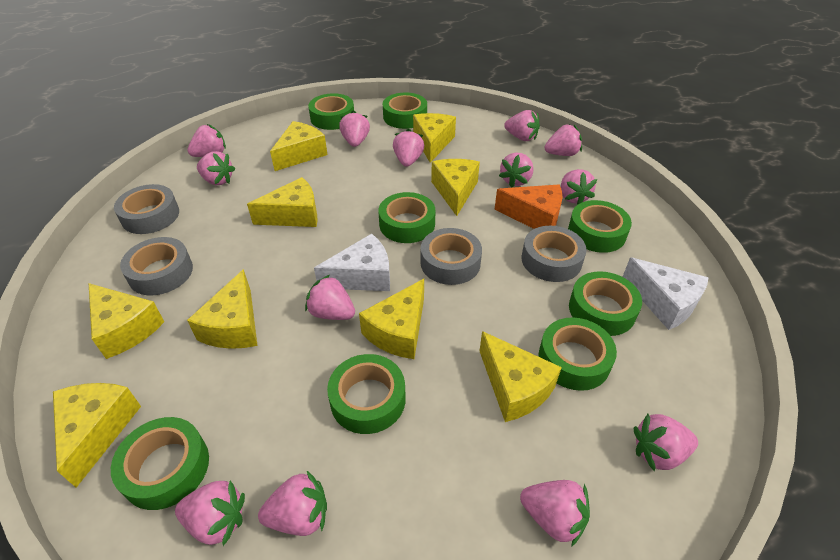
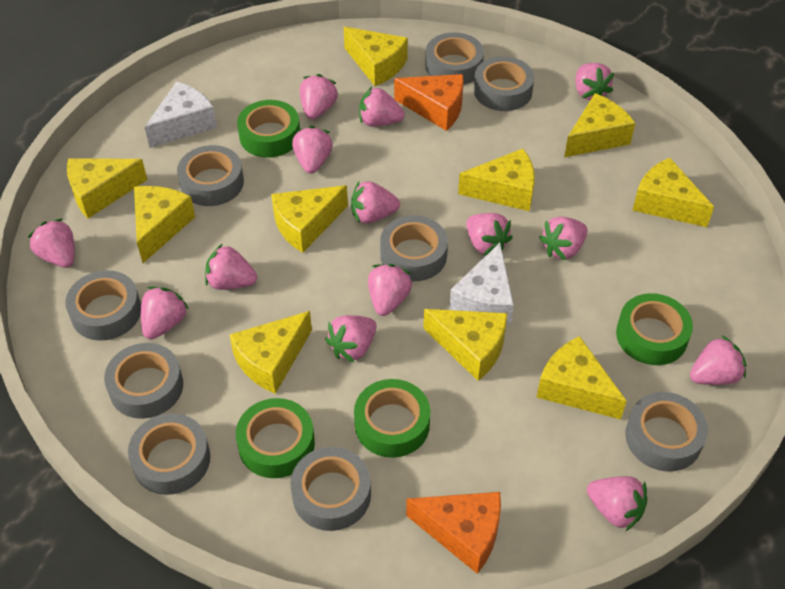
green tape: 8 -> 4
grey tape: 4 -> 9
orange cheese: 1 -> 2
pink strawberry: 13 -> 14
yellow cheese: 9 -> 10

